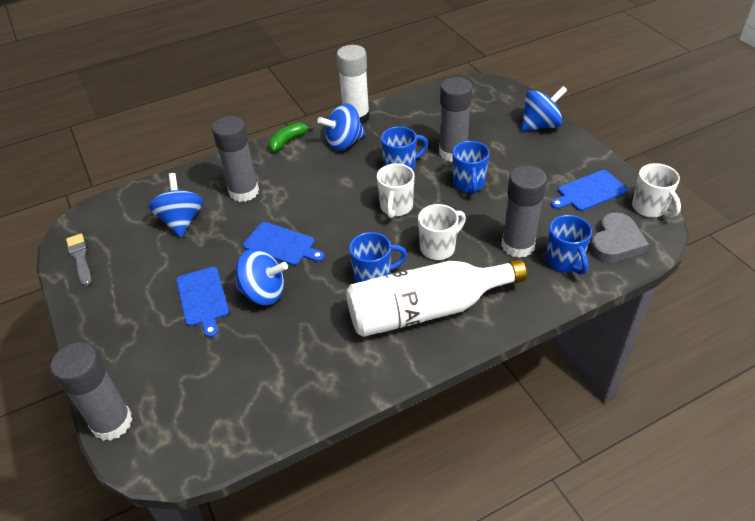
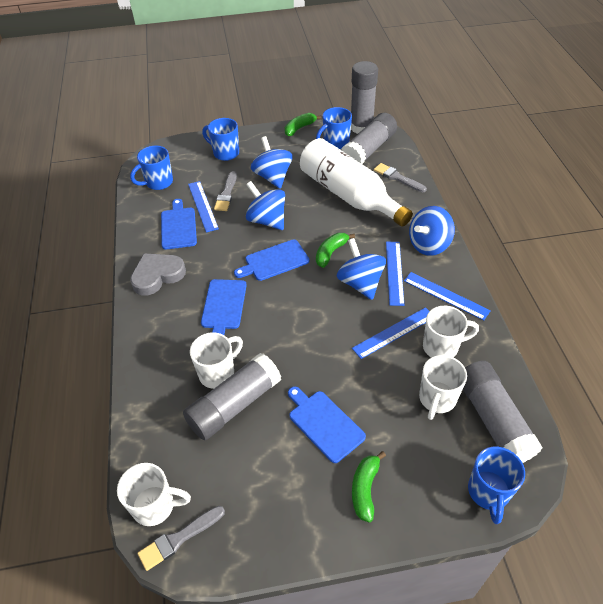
blue cutting board: 3 -> 4
blue ruler: 0 -> 4
green banana: 1 -> 3
grey brush: 1 -> 3
white glue stick: 1 -> 0
white mug: 3 -> 4

